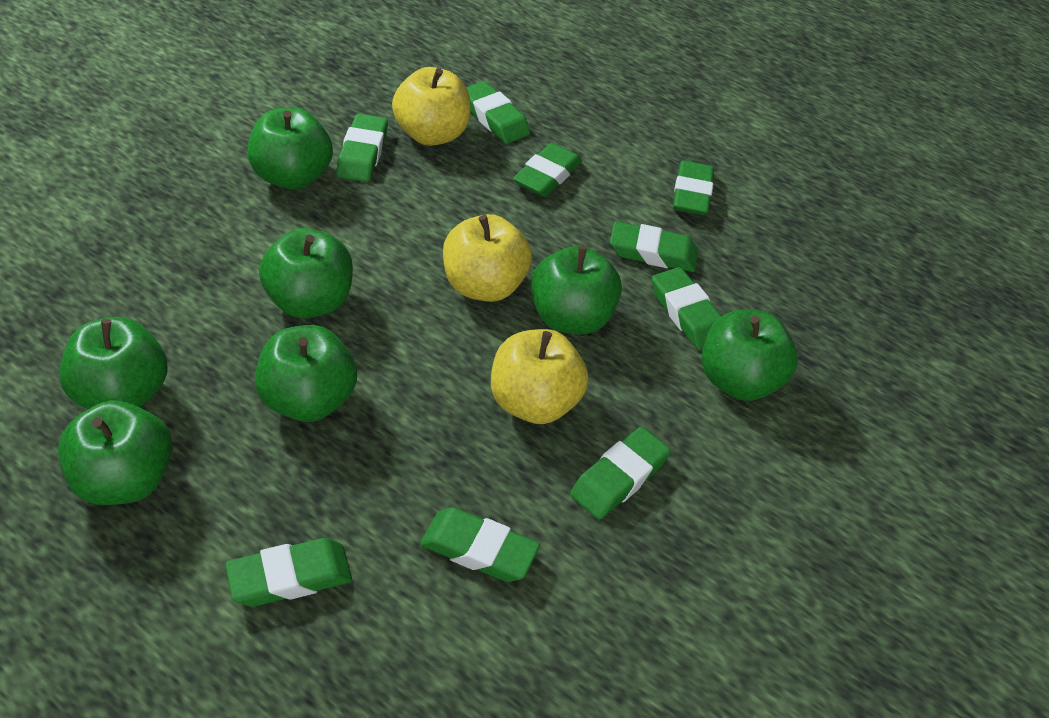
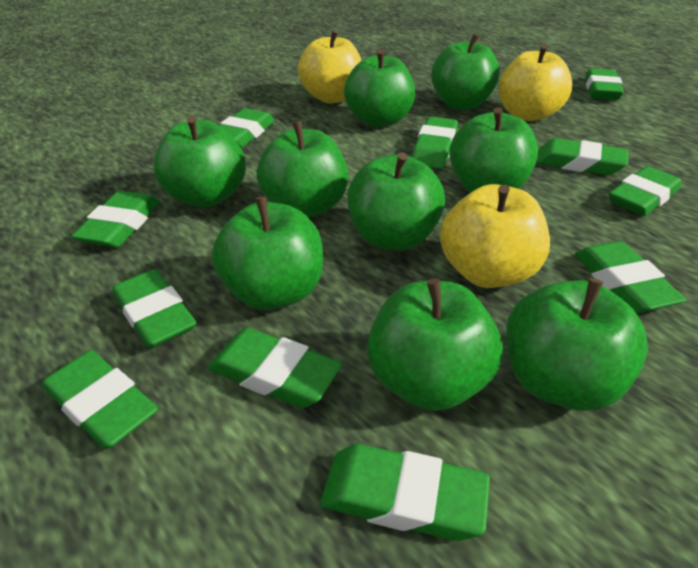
green apple: 7 -> 9
green eraser: 9 -> 11

